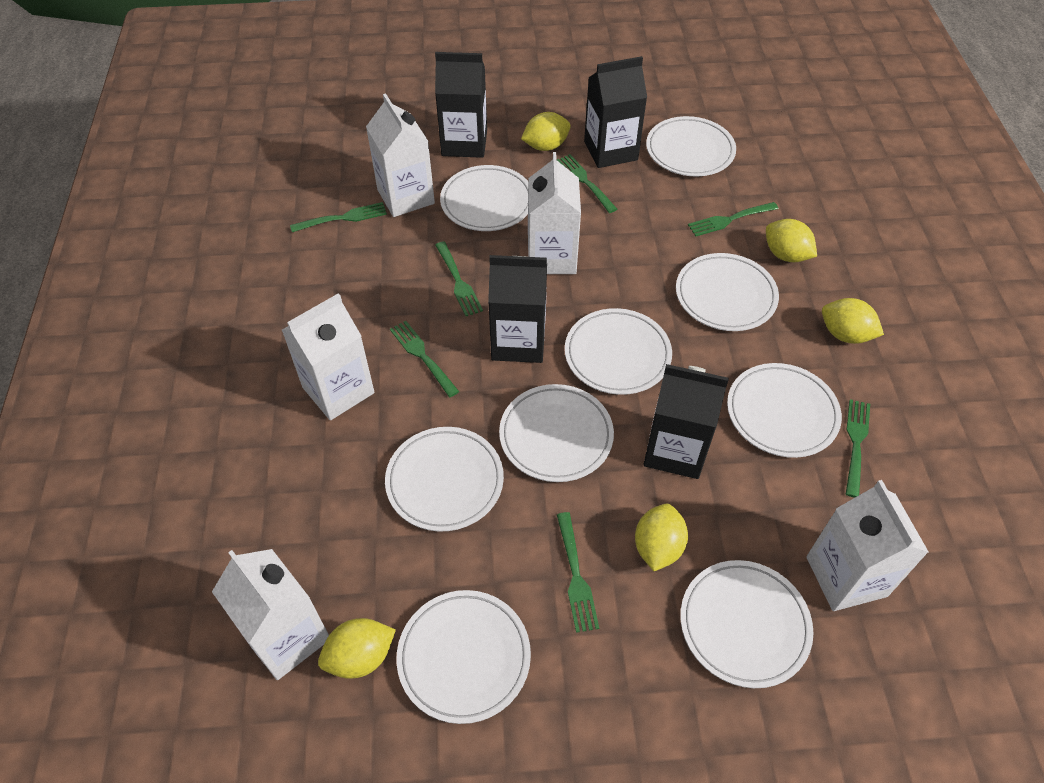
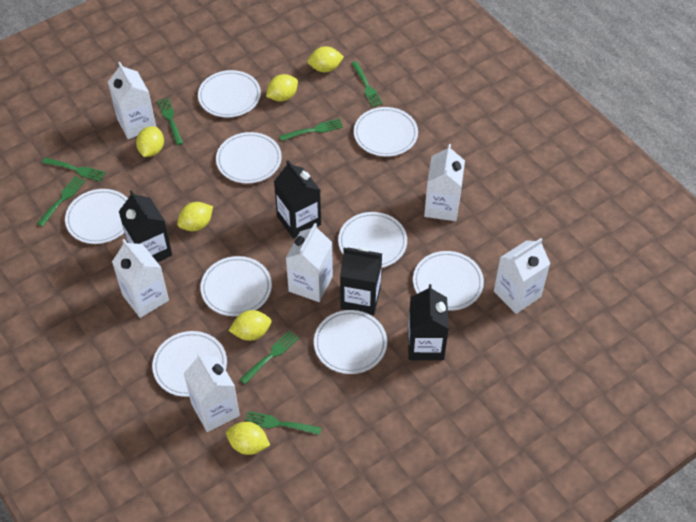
white carton: 5 -> 6
yellow lemon: 5 -> 6

